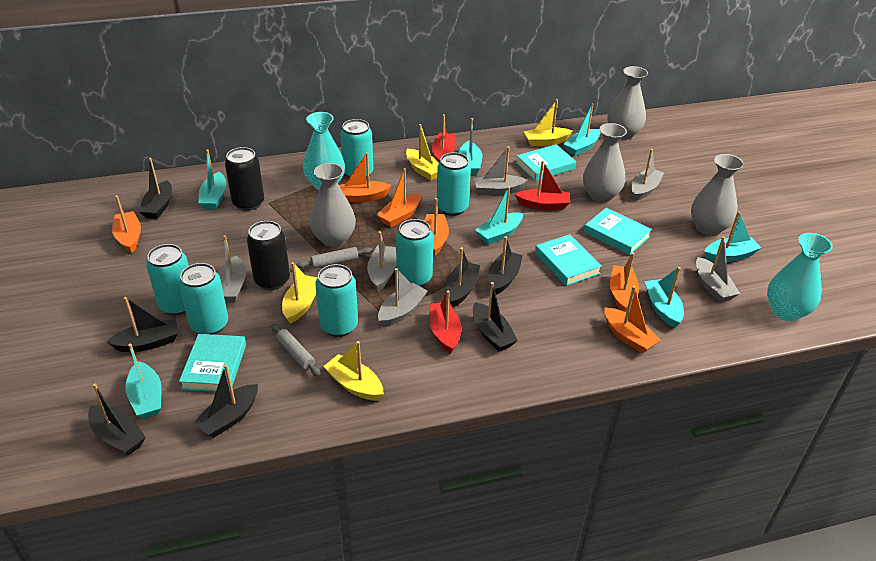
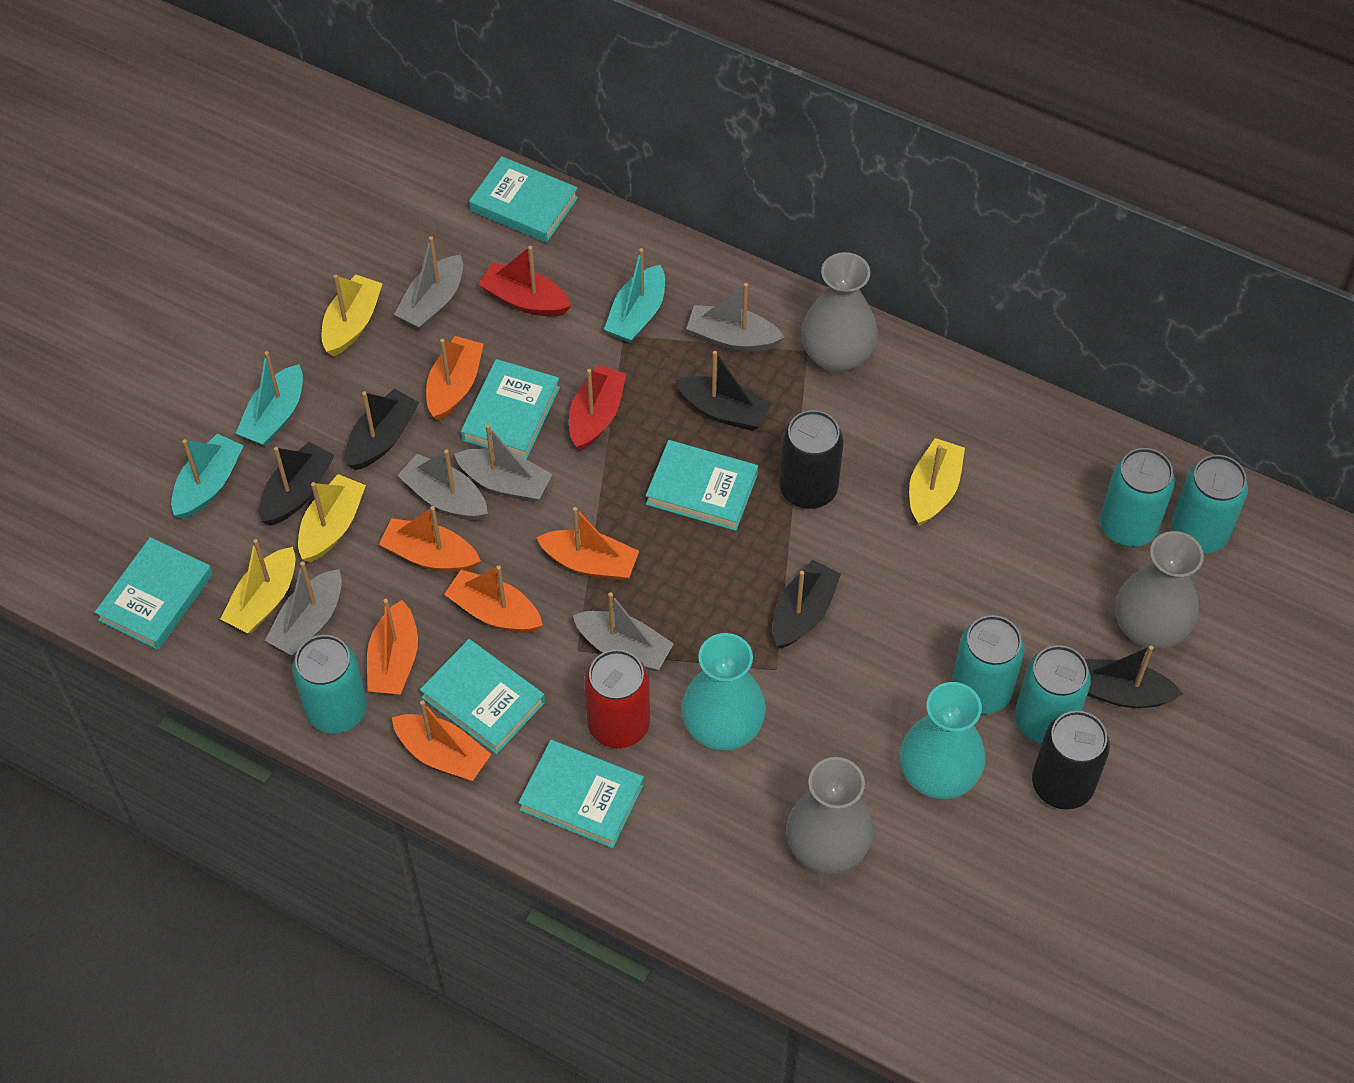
black boat: 7 -> 5
grey rolling pin: 2 -> 0
grey vase: 4 -> 3
red boat: 3 -> 2
red can: 0 -> 1
turquoise boat: 7 -> 3
turquoise book: 4 -> 6
turquoise can: 6 -> 5

